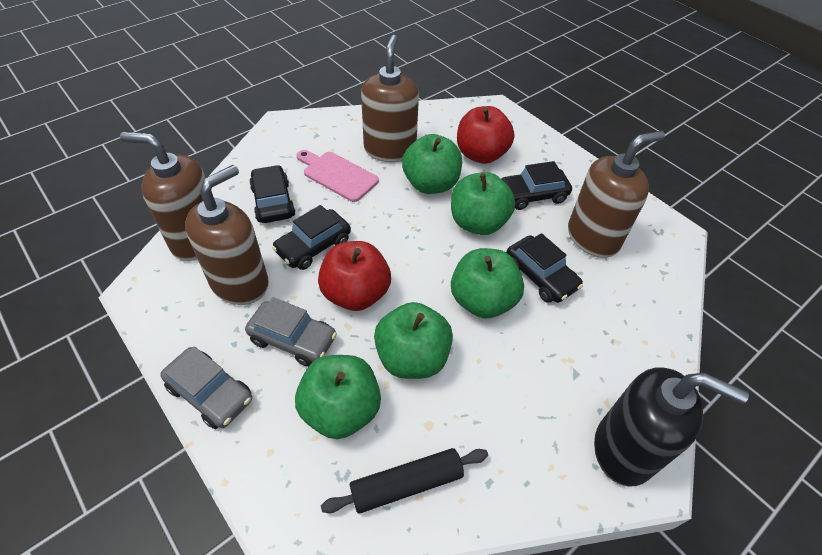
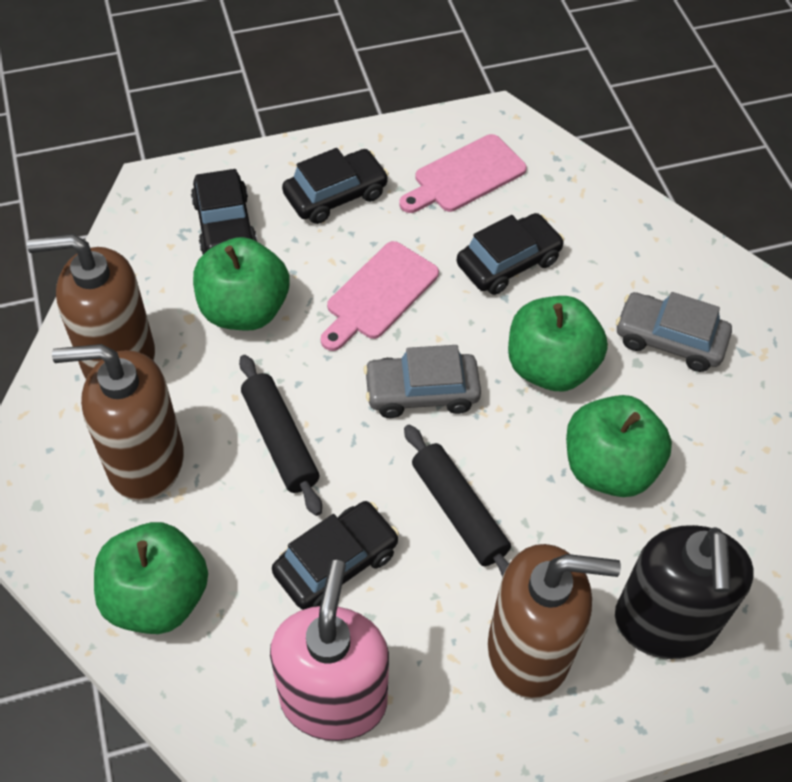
black rolling pin: 1 -> 2
brown soap dispenser: 4 -> 3
green apple: 5 -> 4
pink cutting board: 1 -> 2
pink soap dispenser: 0 -> 1
red apple: 2 -> 0

